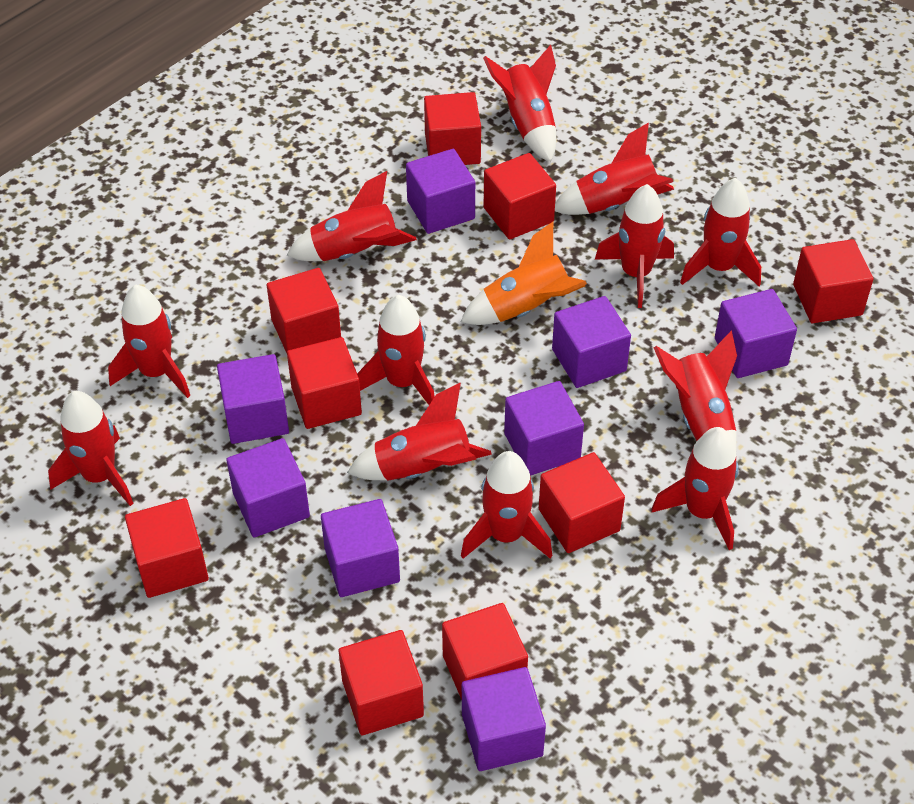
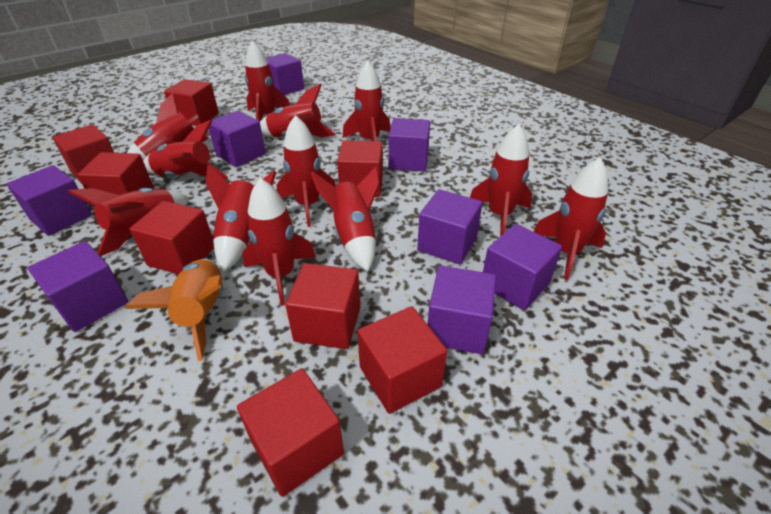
red cube: 9 -> 8

